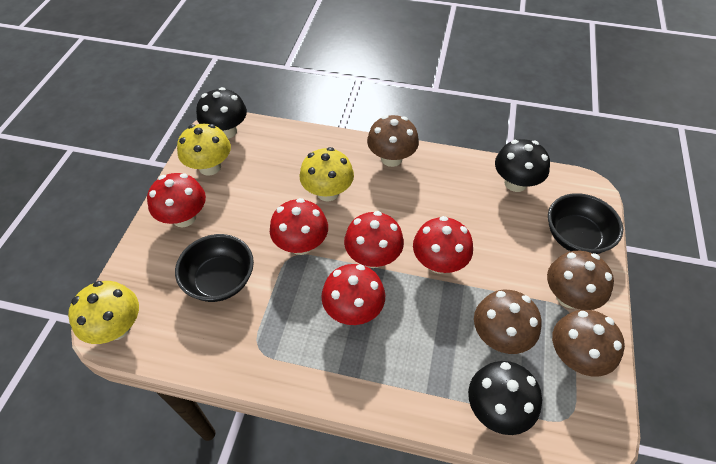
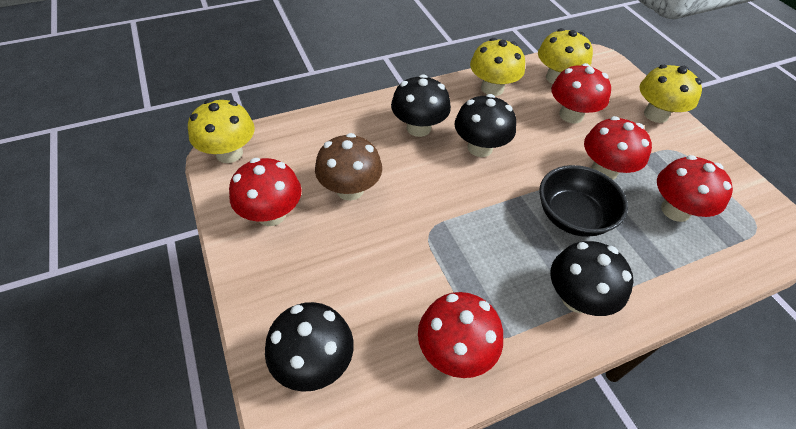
black bowl: 2 -> 1
black mushroom: 3 -> 4
brown mushroom: 4 -> 1
yellow mushroom: 3 -> 4

